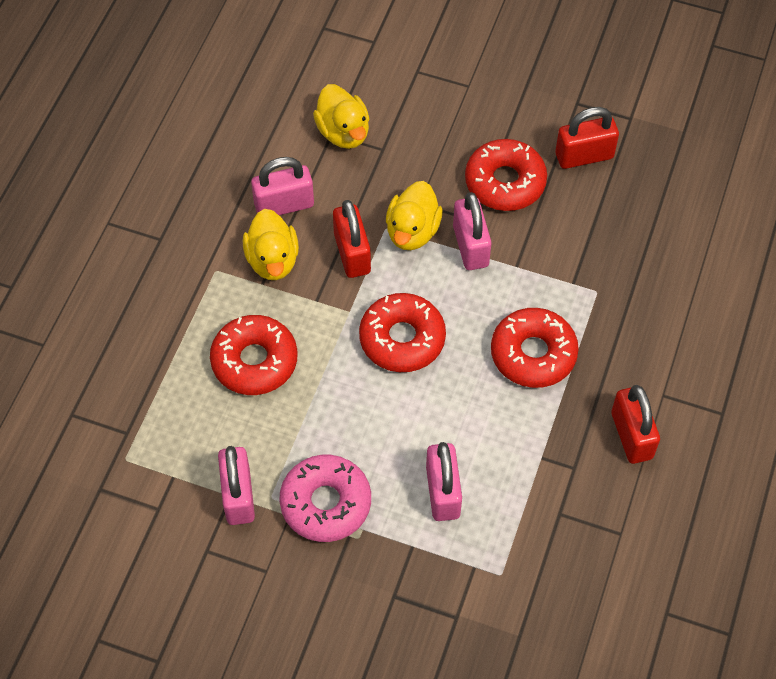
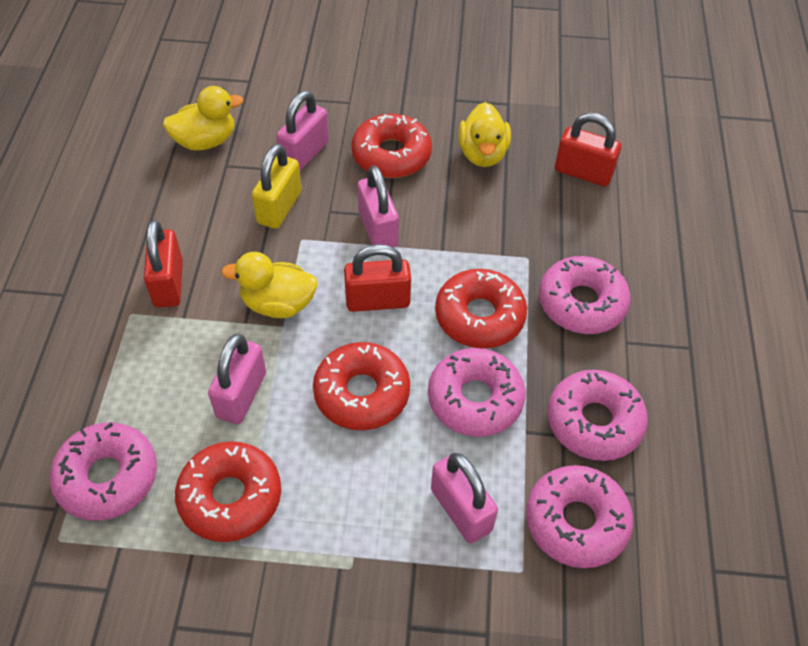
pink donut: 1 -> 5
yellow padlock: 0 -> 1

